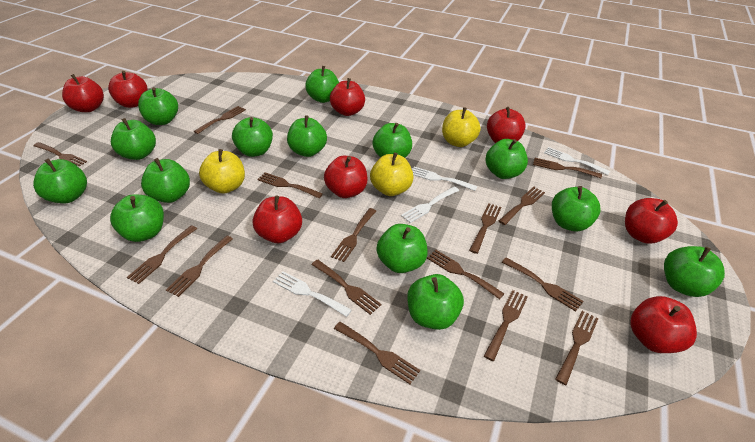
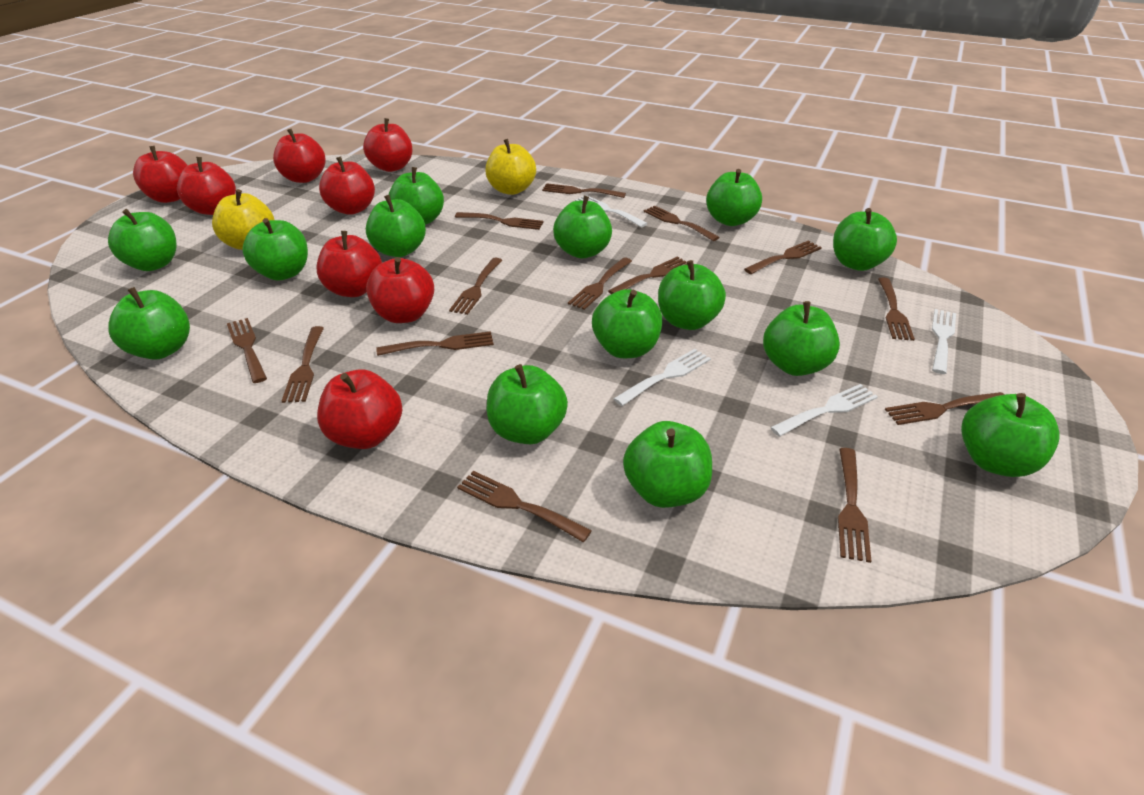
brown fork: 15 -> 14
yellow apple: 3 -> 2

